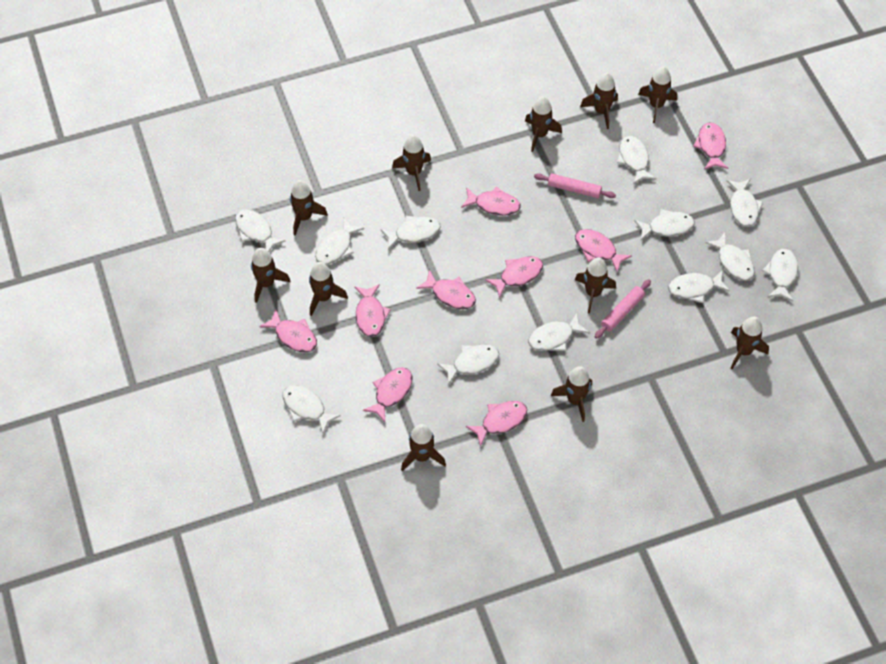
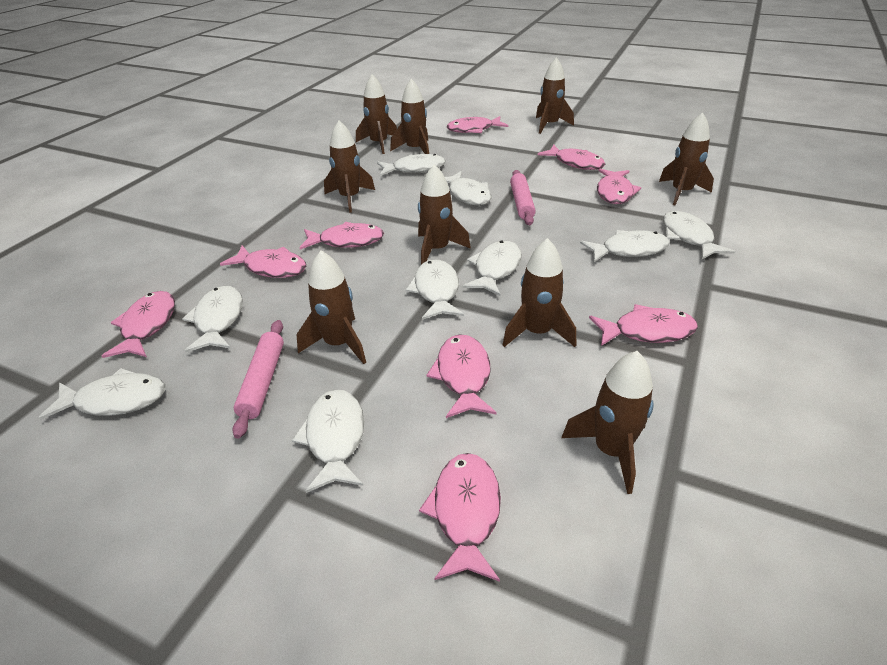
brown rocket: 11 -> 9
white fish: 12 -> 9

